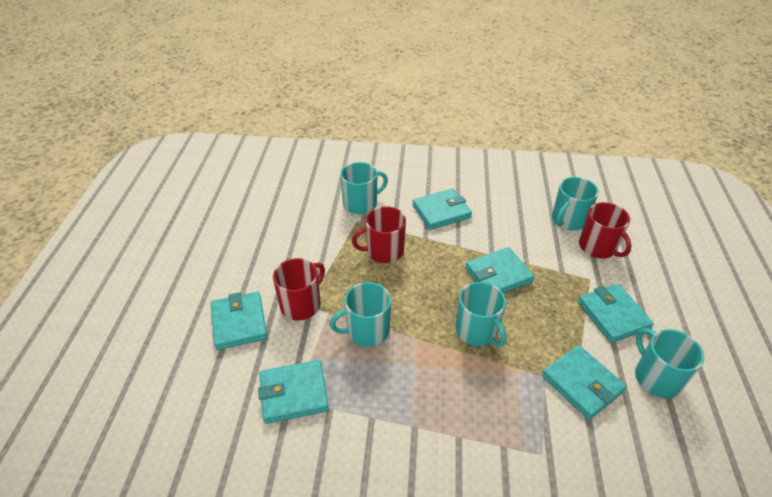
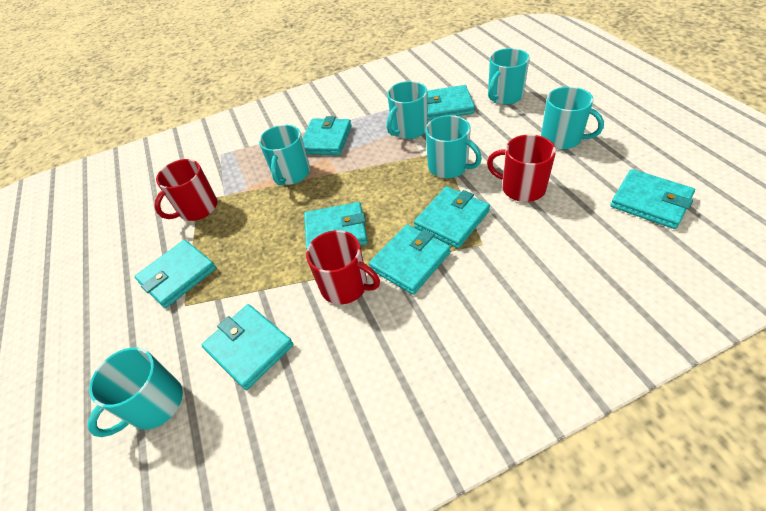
turquoise mug: 5 -> 6
turquoise wallet: 6 -> 8

